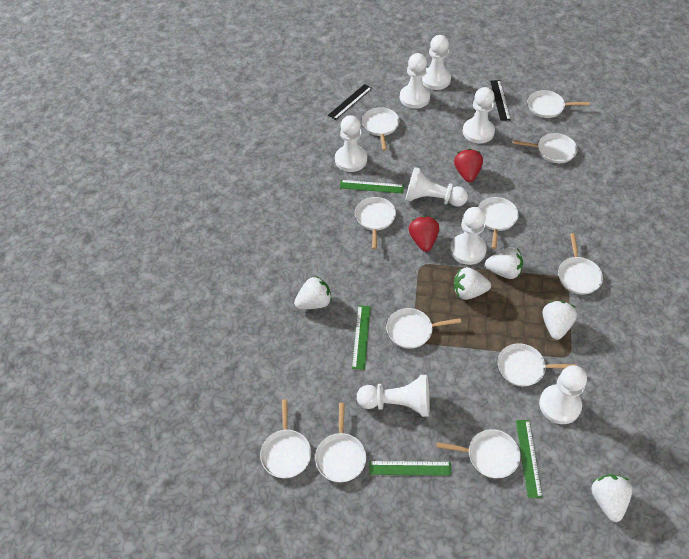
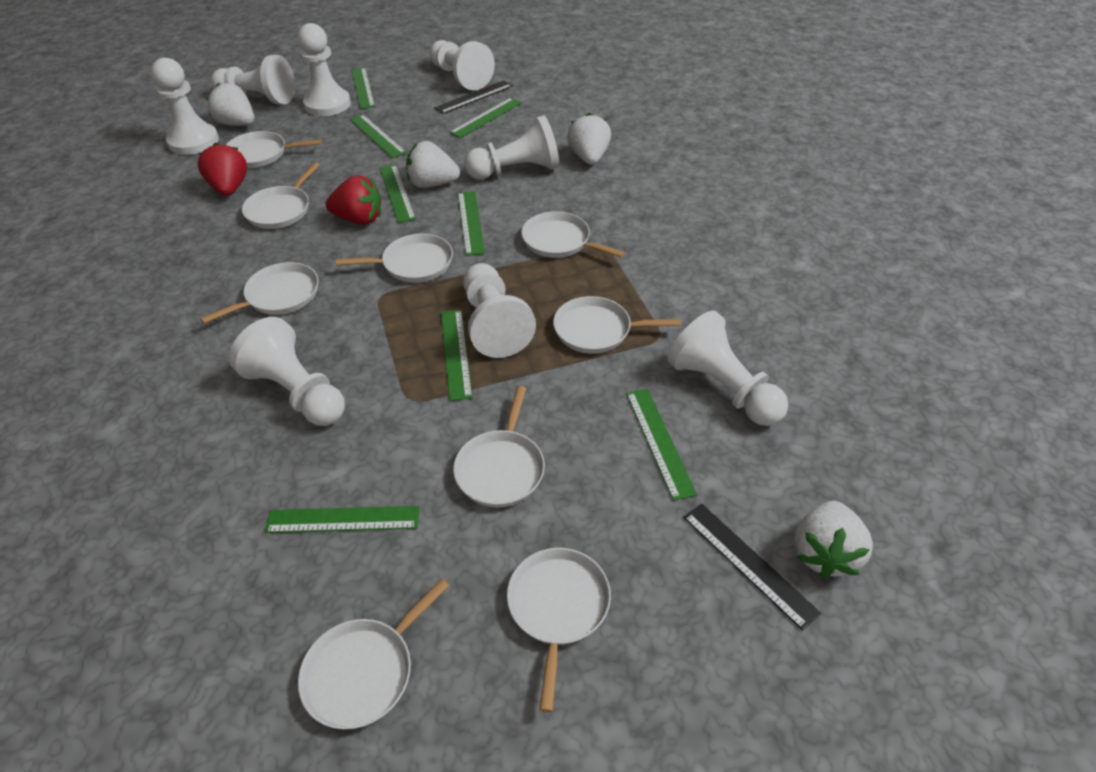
green ruler: 4 -> 8
white pan: 11 -> 9
white strawberry: 5 -> 4

